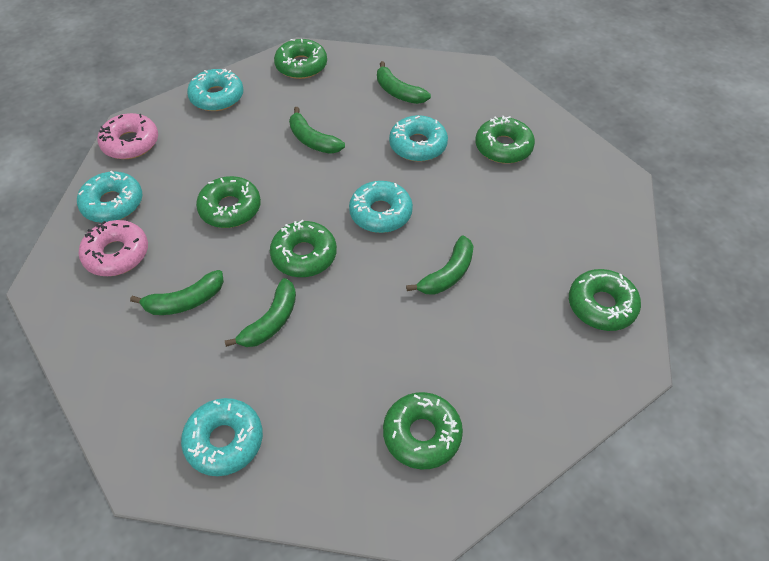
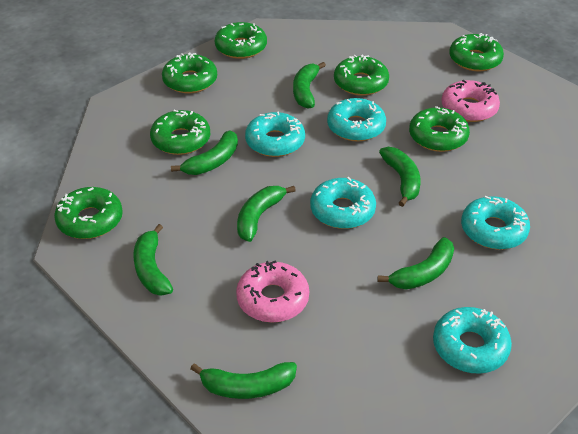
green banana: 5 -> 7
green donut: 6 -> 7

